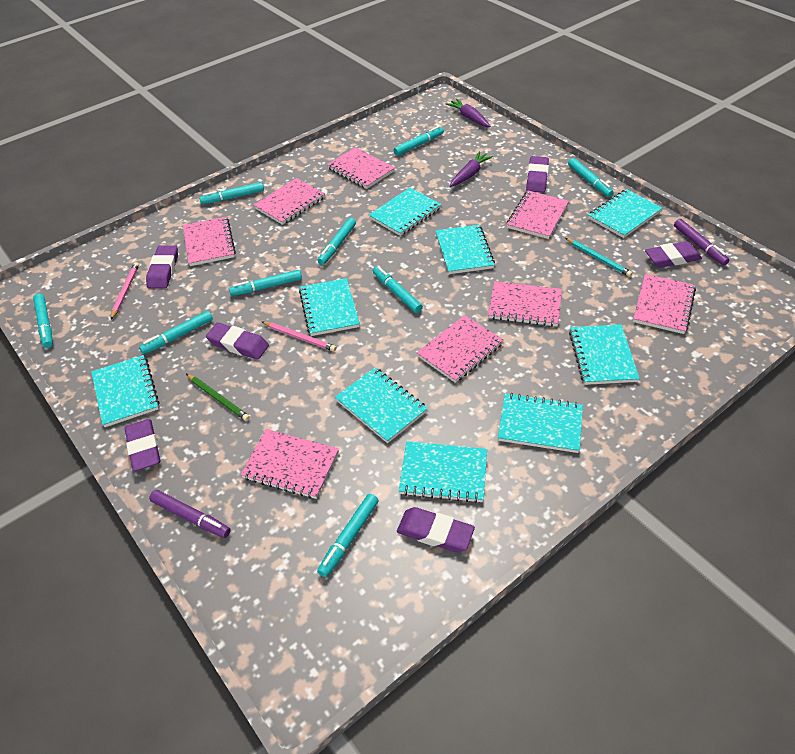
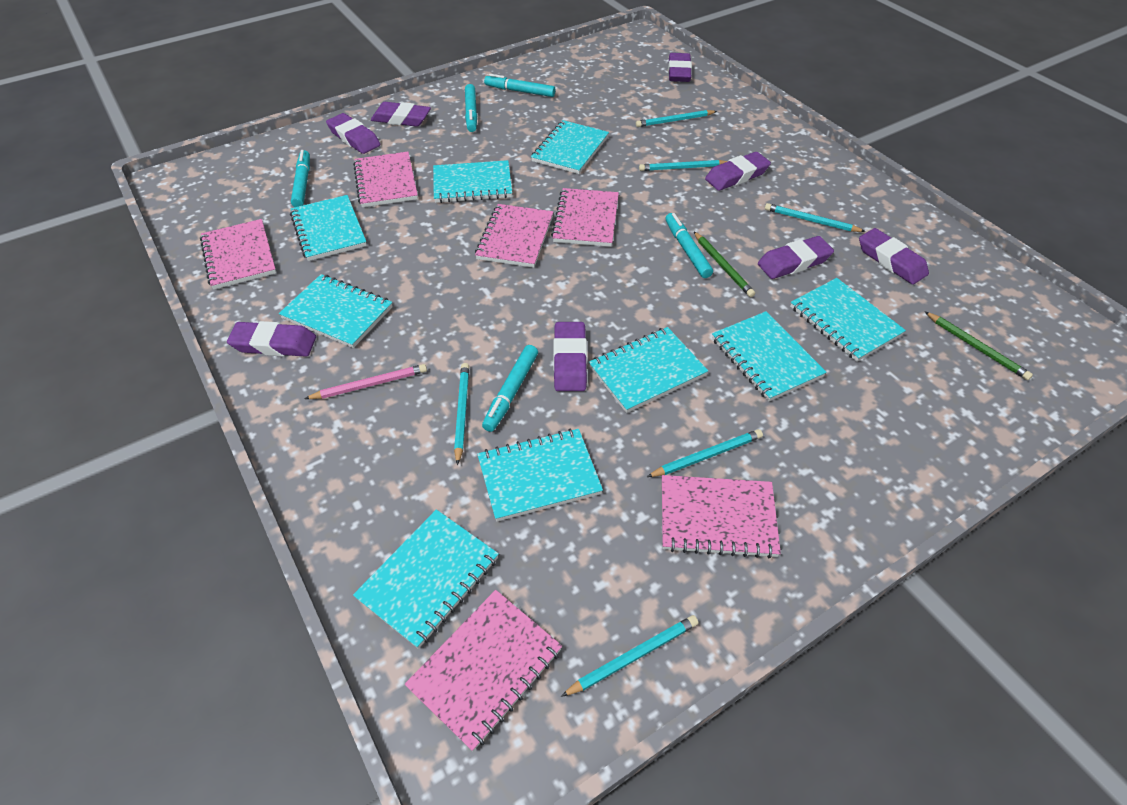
green pencil: 1 -> 2
pink notebook: 8 -> 6
pink pencil: 2 -> 1
purple carrot: 2 -> 0
purple eraser: 6 -> 8
purple marker: 2 -> 0
turquoise marker: 9 -> 5
turquoise pencil: 1 -> 6

